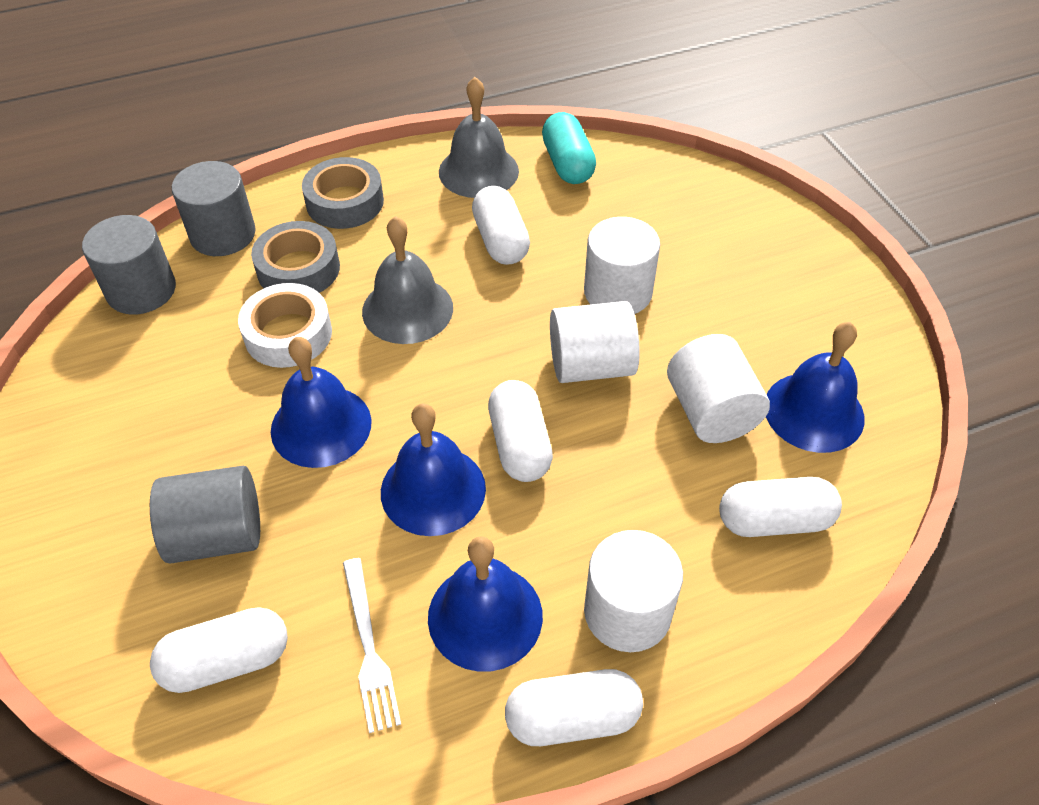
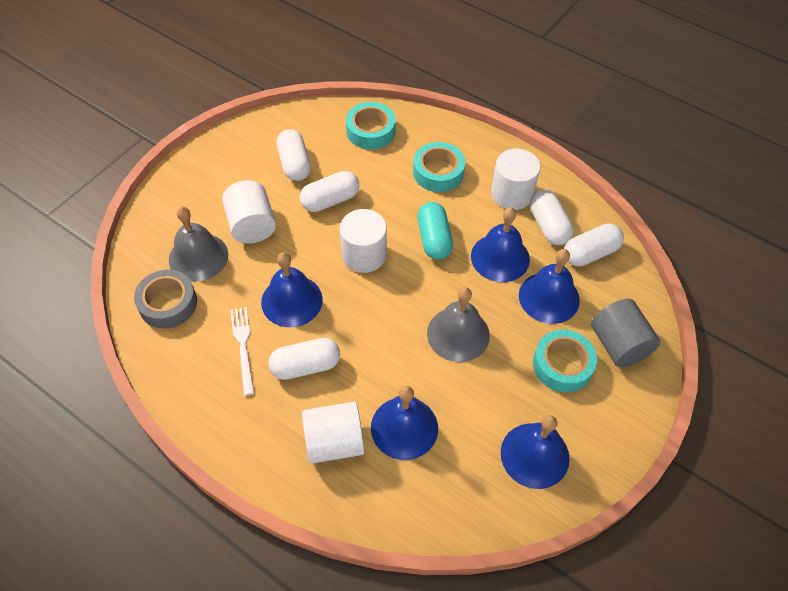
blue bell: 4 -> 5
grey cylinder: 3 -> 1
grey tape: 2 -> 1
turquoise tape: 0 -> 3
white tape: 1 -> 0

